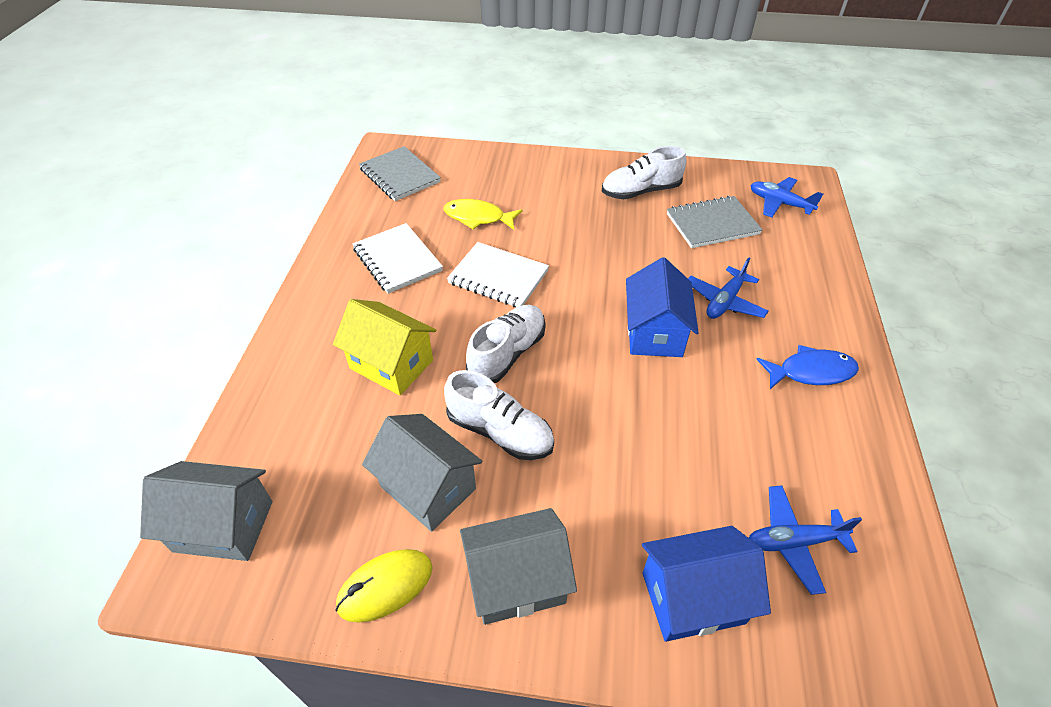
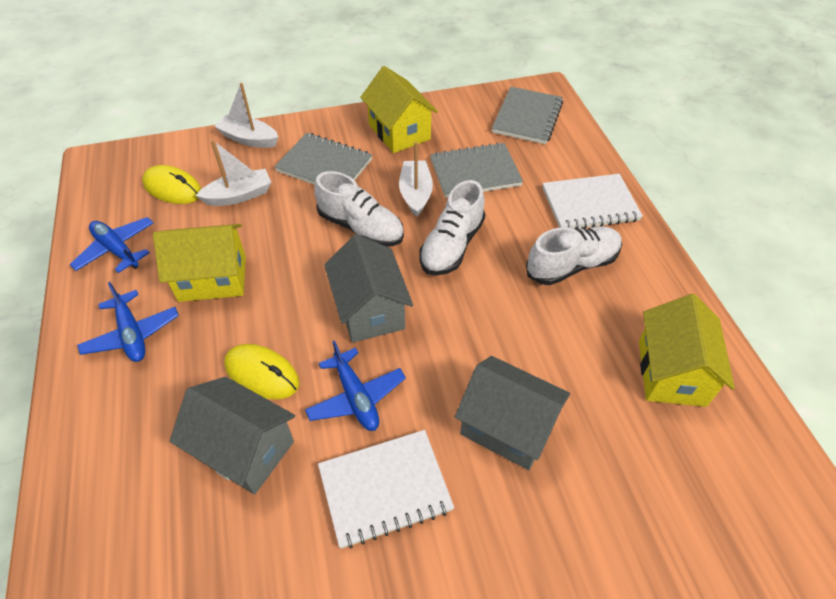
blue fish: 1 -> 0
blue house: 2 -> 0
grey notebook: 2 -> 3
white boat: 0 -> 3
yellow fish: 1 -> 0
yellow house: 1 -> 3
yellow mouse: 1 -> 2

